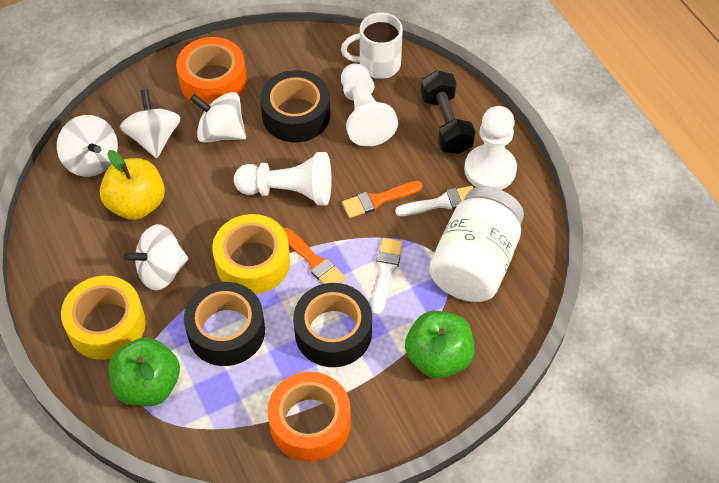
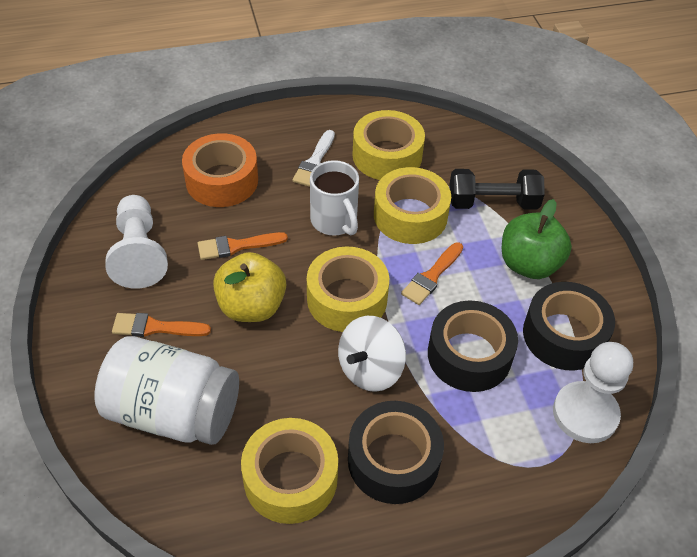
green apple: 2 -> 1
orange brush: 2 -> 3
orange tape: 2 -> 1
white brush: 2 -> 1
white pawn: 3 -> 2
white spinning top: 4 -> 1
yellow tape: 2 -> 4

